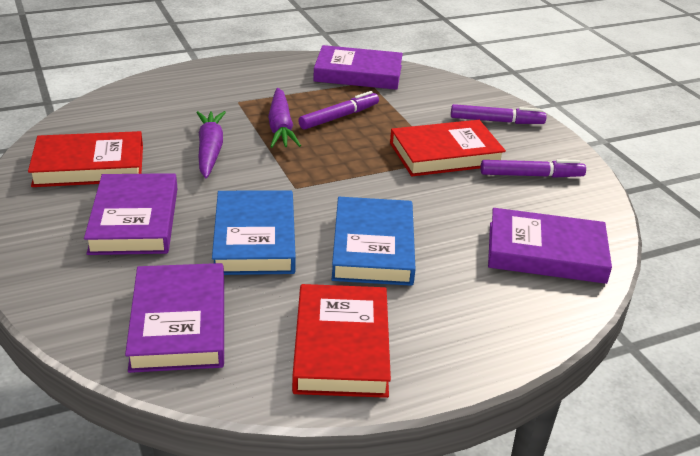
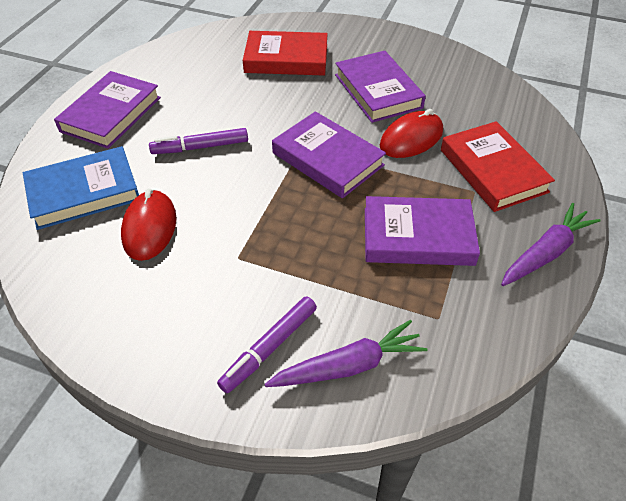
blue book: 2 -> 1
purple marker: 3 -> 2
red book: 3 -> 2
red mouse: 0 -> 2

